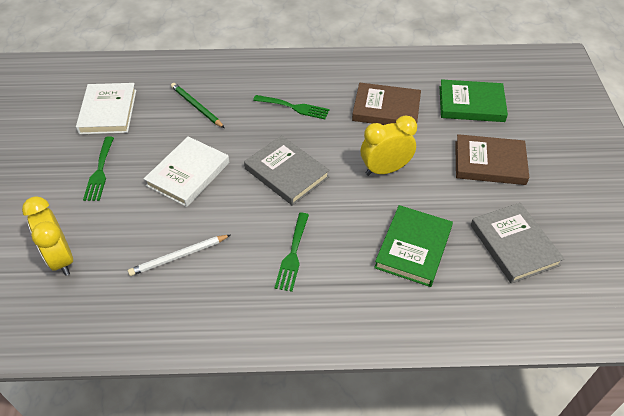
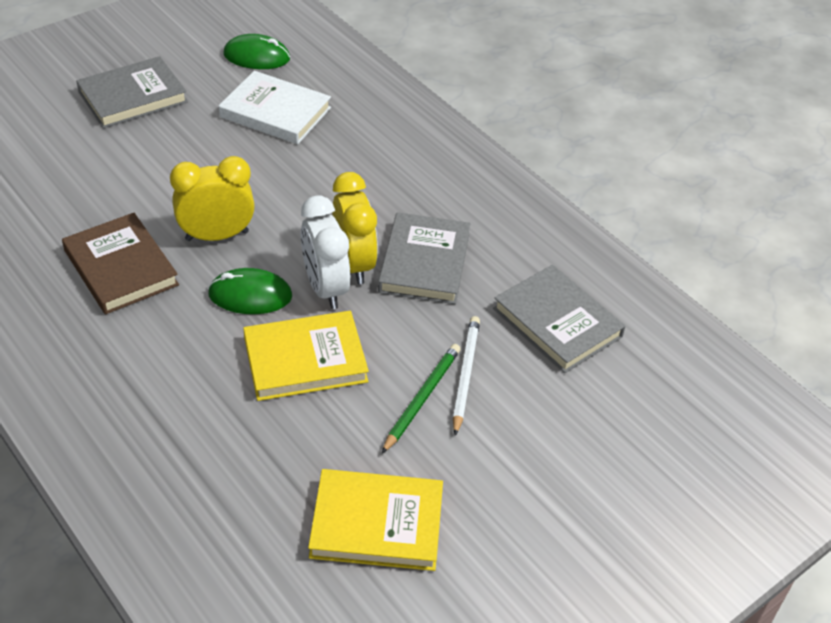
brown book: 2 -> 1
green book: 2 -> 0
green fork: 3 -> 0
green mouse: 0 -> 2
grey book: 2 -> 3
white book: 2 -> 1
white clock: 0 -> 1
yellow book: 0 -> 2

